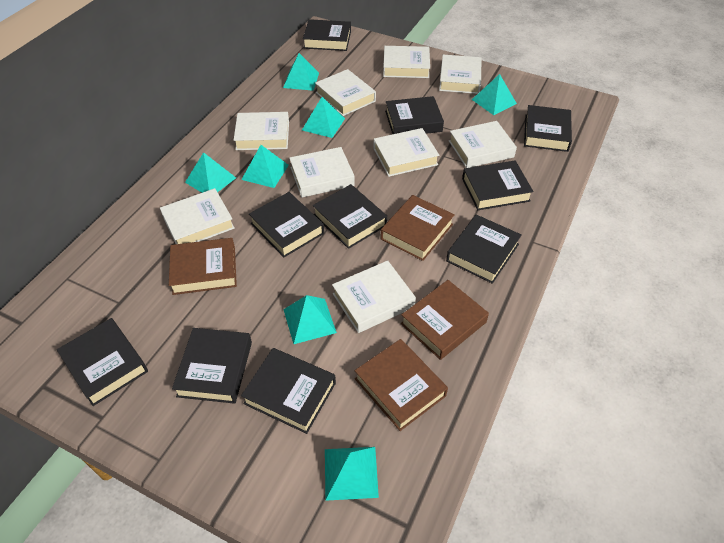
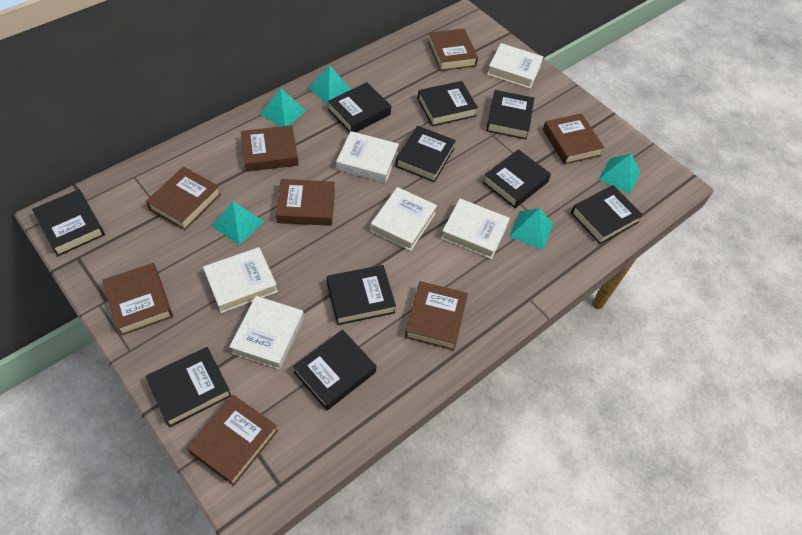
brown book: 4 -> 8
turquoise pyramid: 7 -> 5
white book: 9 -> 6

